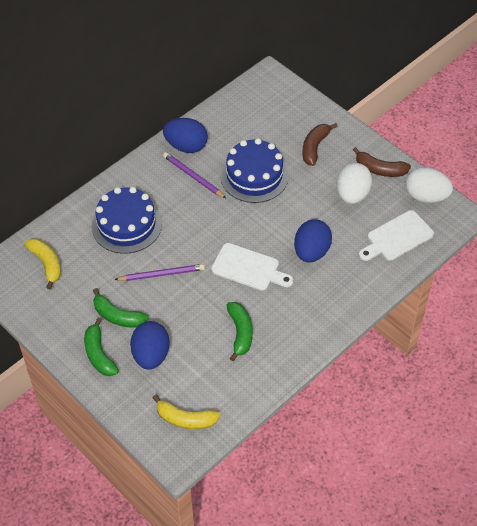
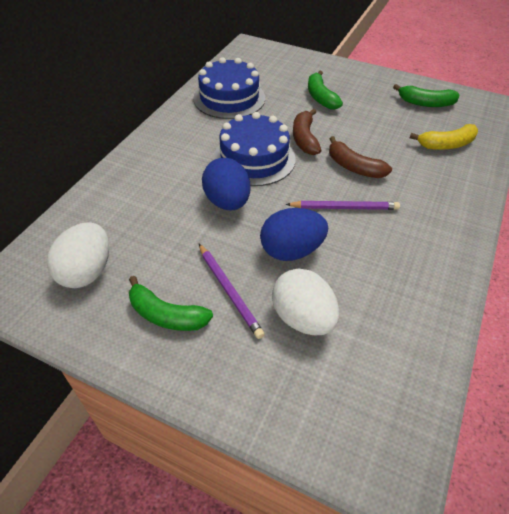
blue egg: 3 -> 2
white cutting board: 2 -> 0
yellow banana: 2 -> 1

